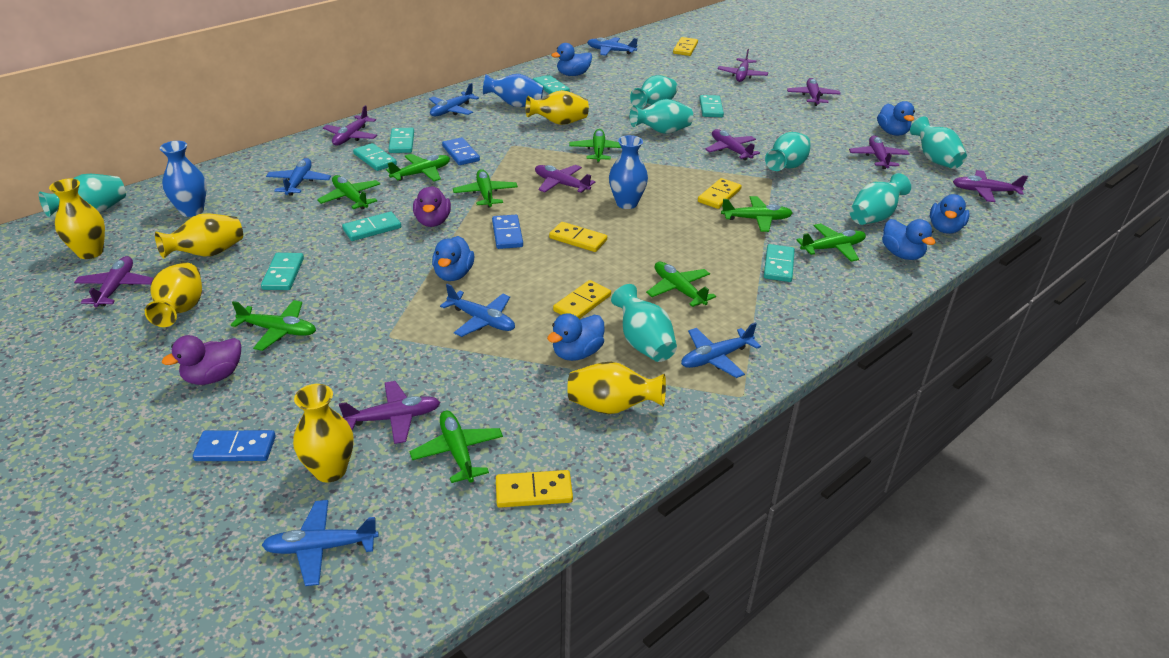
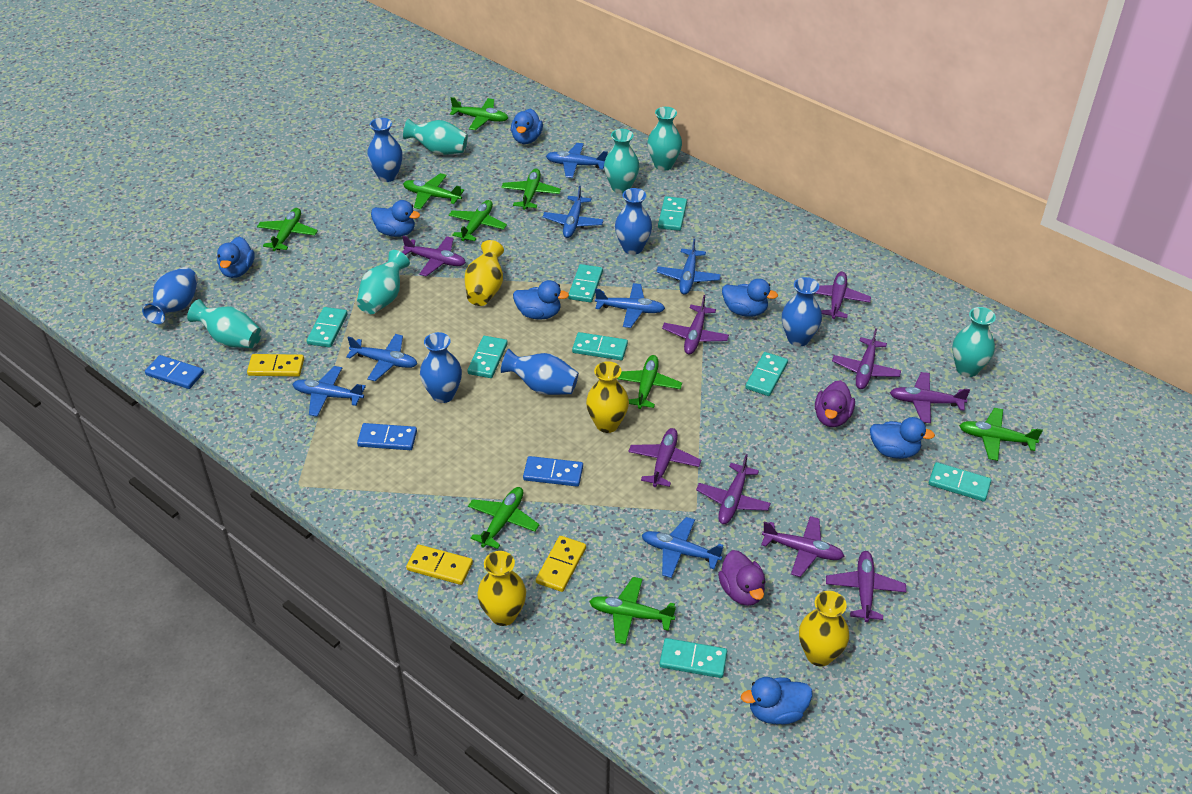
blue duck: 6 -> 7
blue plane: 6 -> 7
blue vase: 3 -> 6
turquoise domino: 7 -> 8
turquoise vase: 7 -> 6
yellow domino: 5 -> 3
yellow vase: 6 -> 4

